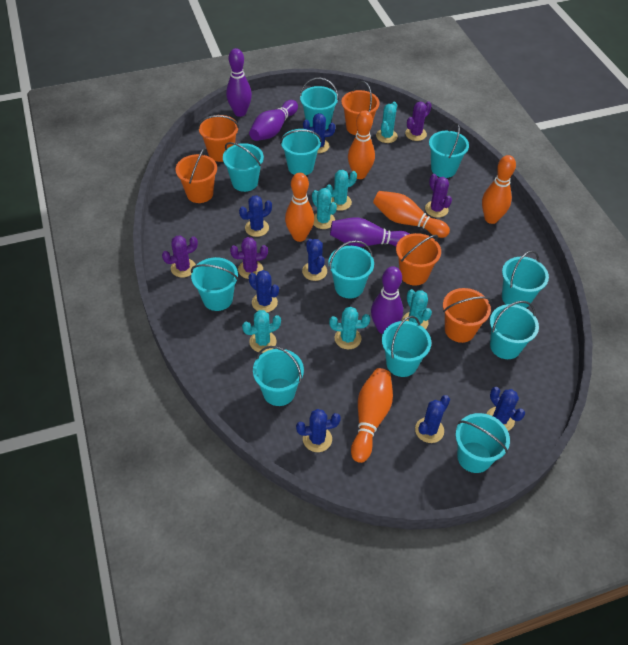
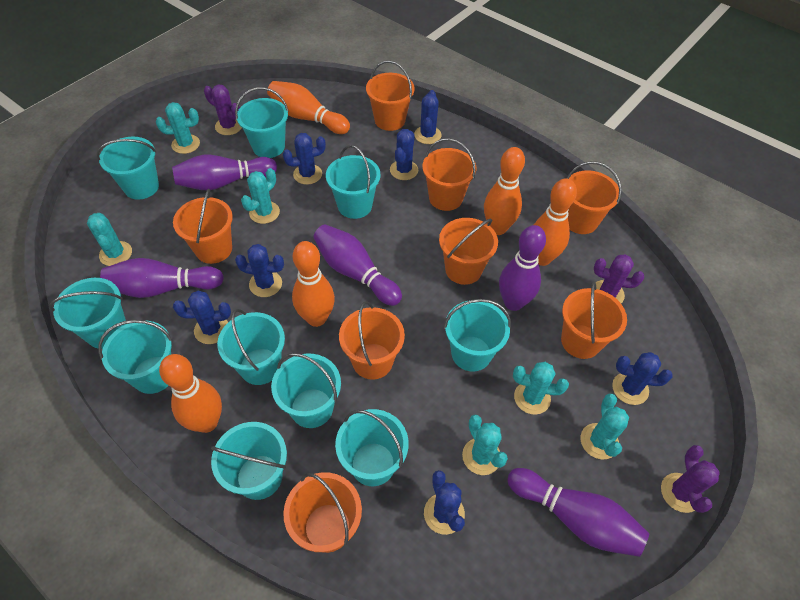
orange bucket: 5 -> 8
purple bowling pin: 4 -> 5
purple cactus: 4 -> 3
turquoise bucket: 11 -> 10

